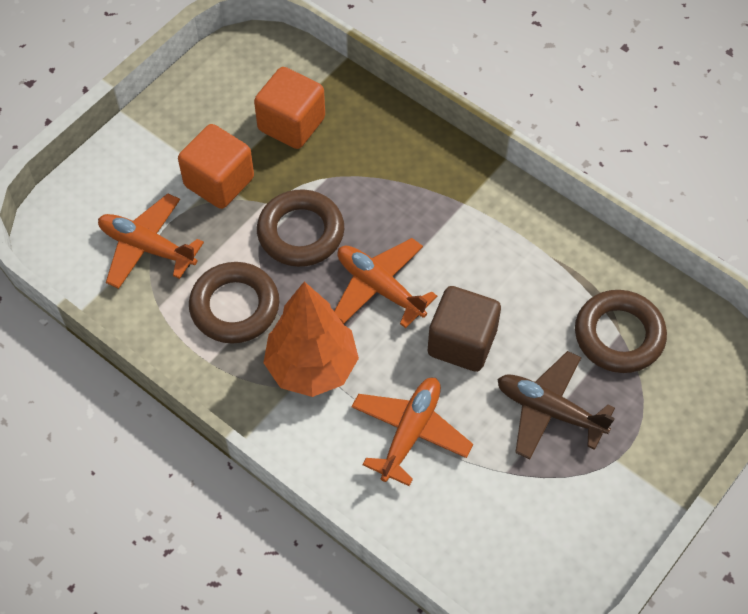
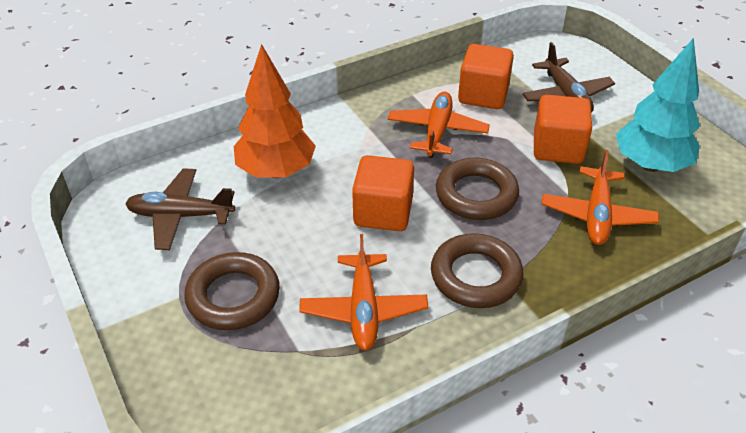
brown cube: 1 -> 0
brown plane: 1 -> 2
orange cube: 2 -> 3
turquoise tree: 0 -> 1

